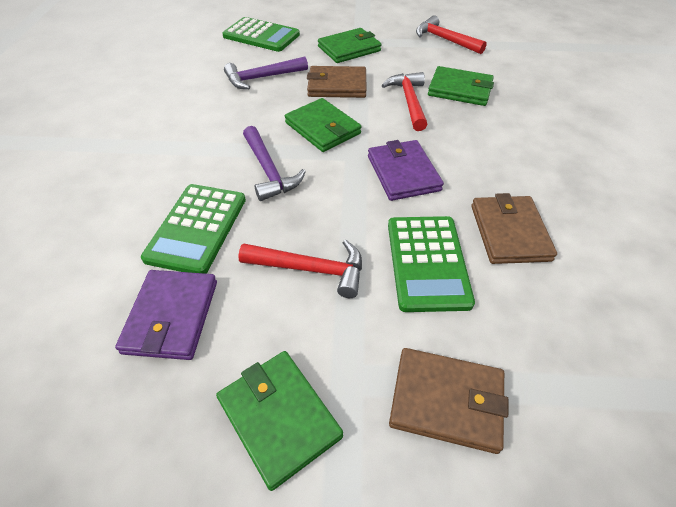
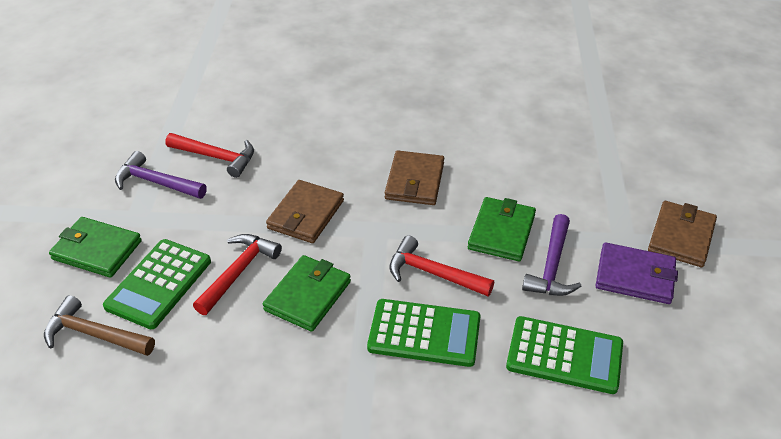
brown hammer: 0 -> 1
green wallet: 4 -> 3
purple wallet: 2 -> 1

